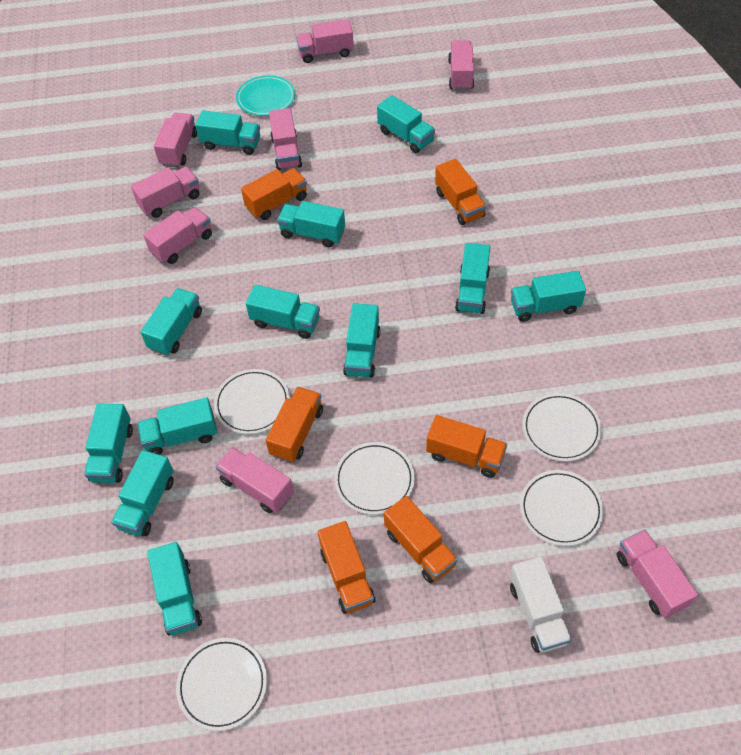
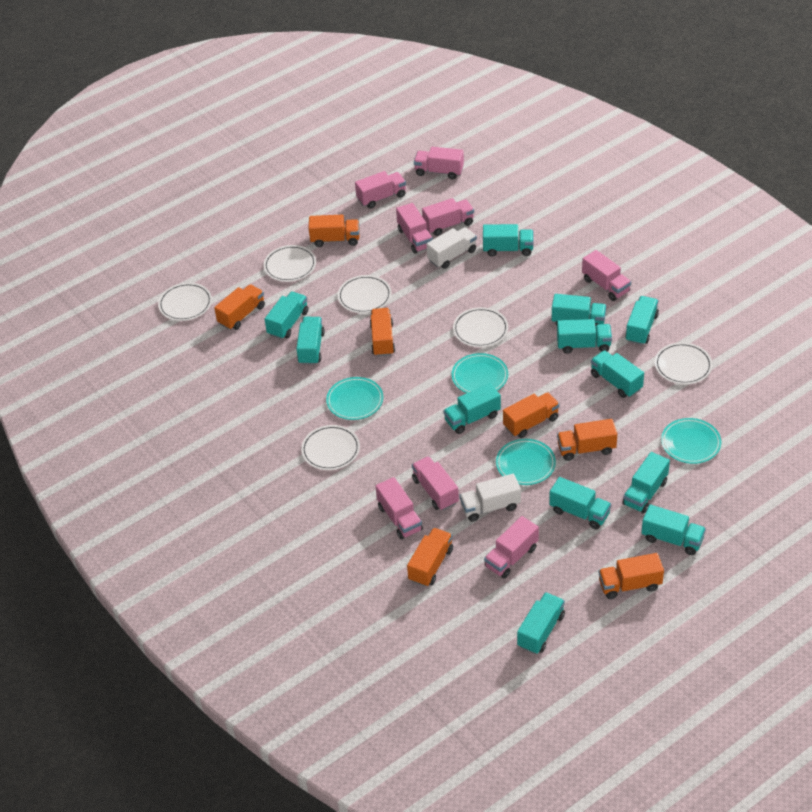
orange truck: 6 -> 7
turquoise plate: 1 -> 4
white plate: 5 -> 6
white truck: 1 -> 2

